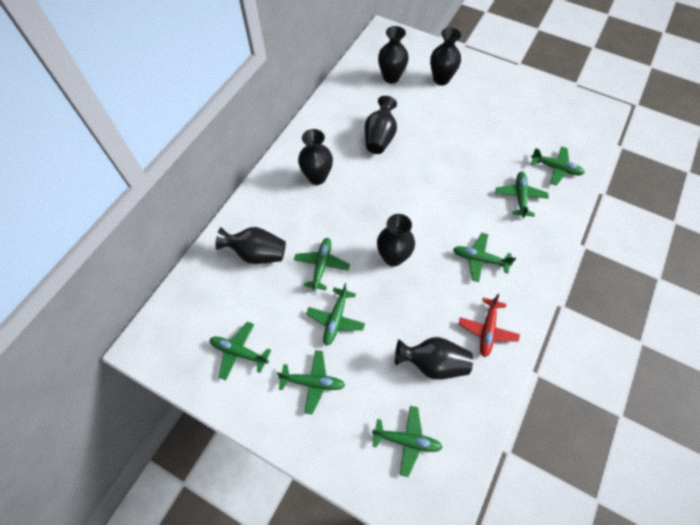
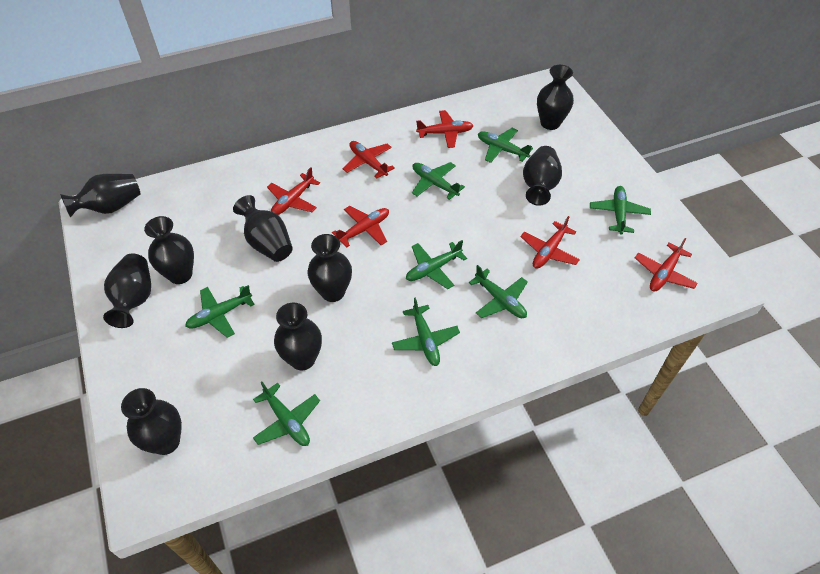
black vase: 7 -> 9
red plane: 1 -> 6

